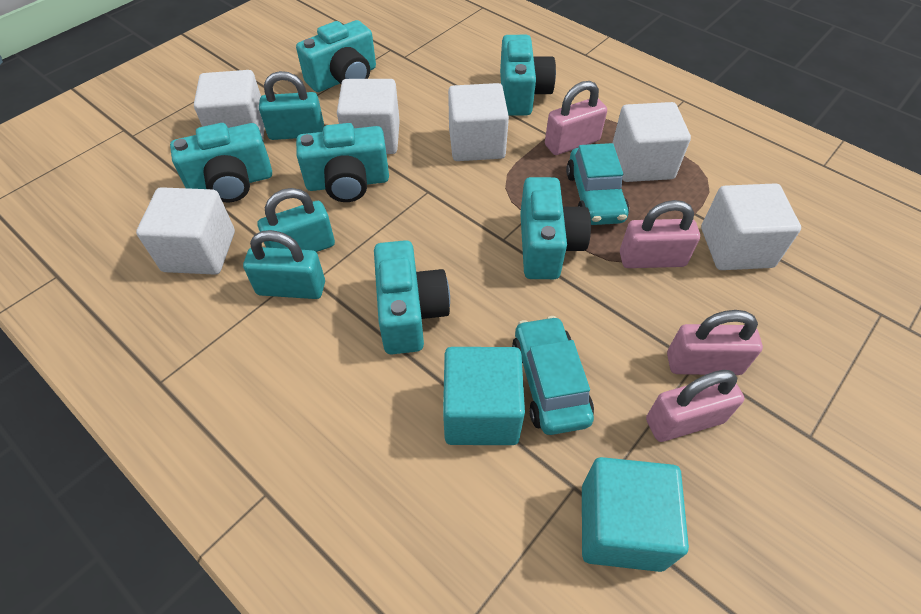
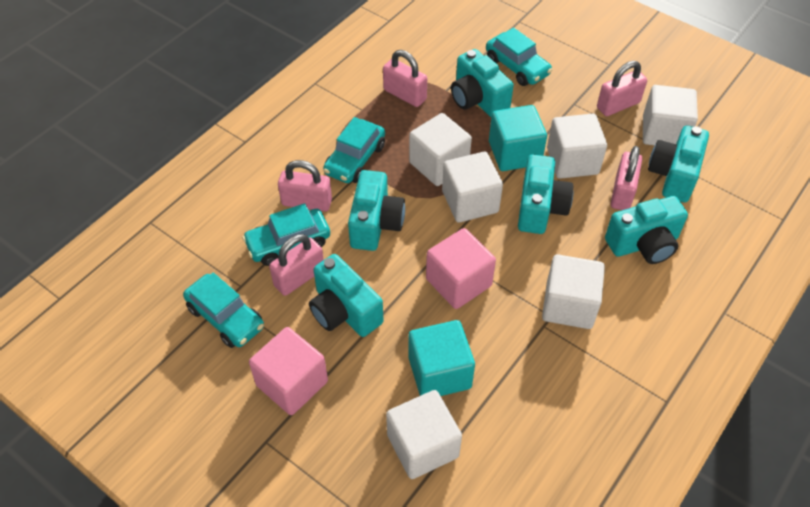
pink cube: 0 -> 2
pink padlock: 4 -> 5
turquoise car: 2 -> 4
turquoise padlock: 3 -> 0

